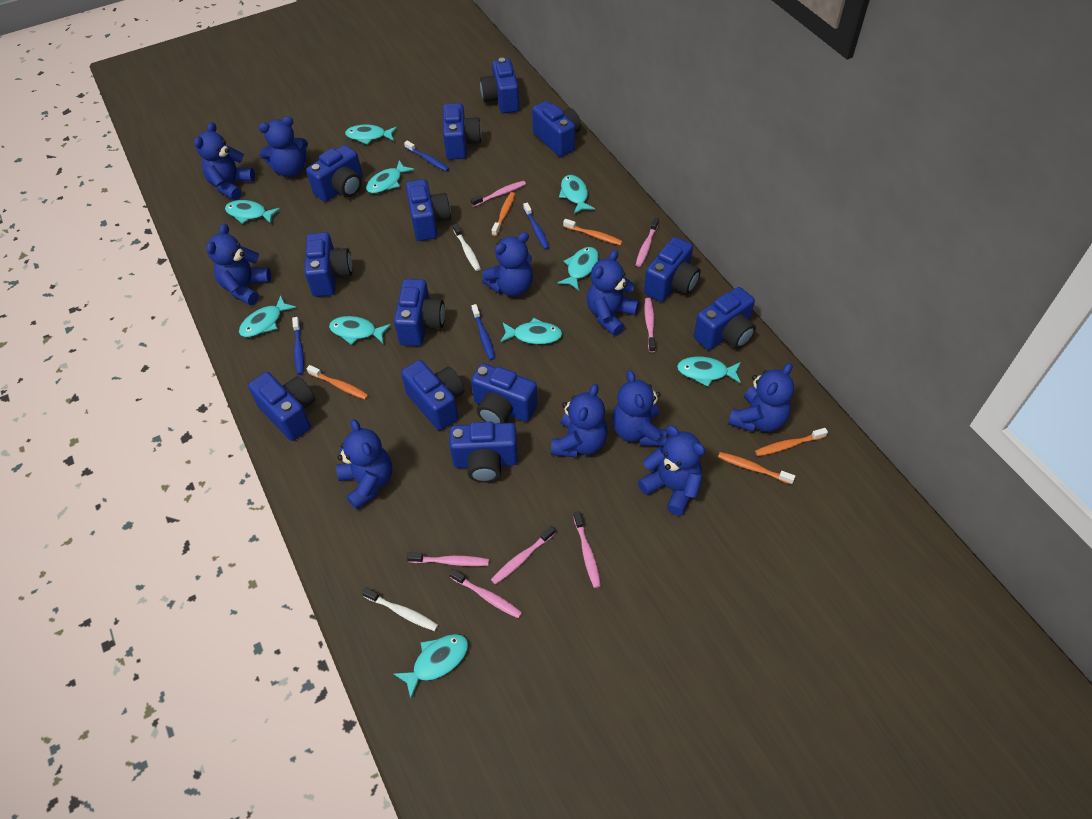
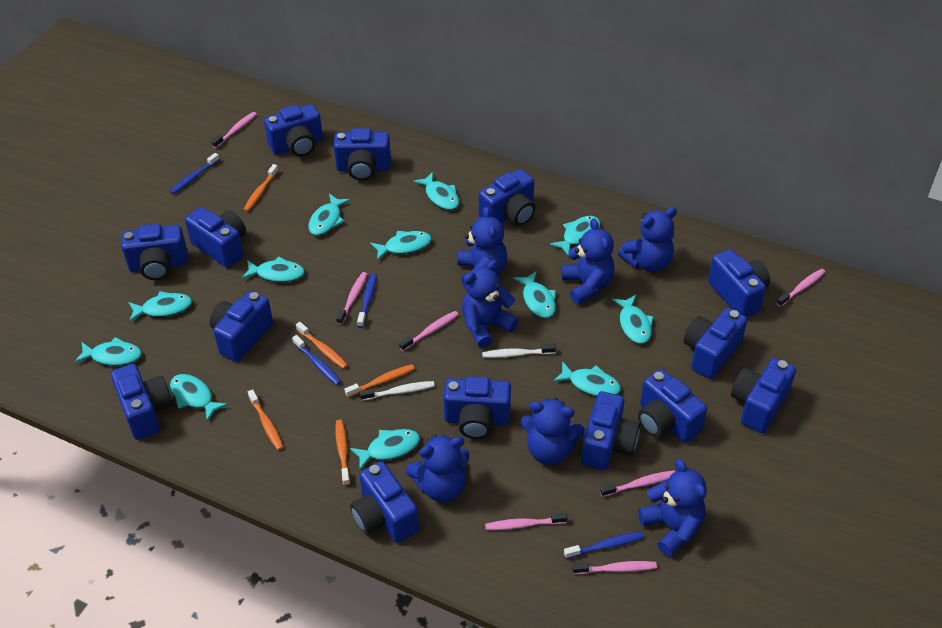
blue camera: 13 -> 14
blue teddy bear: 10 -> 7
turquoise fish: 10 -> 12

